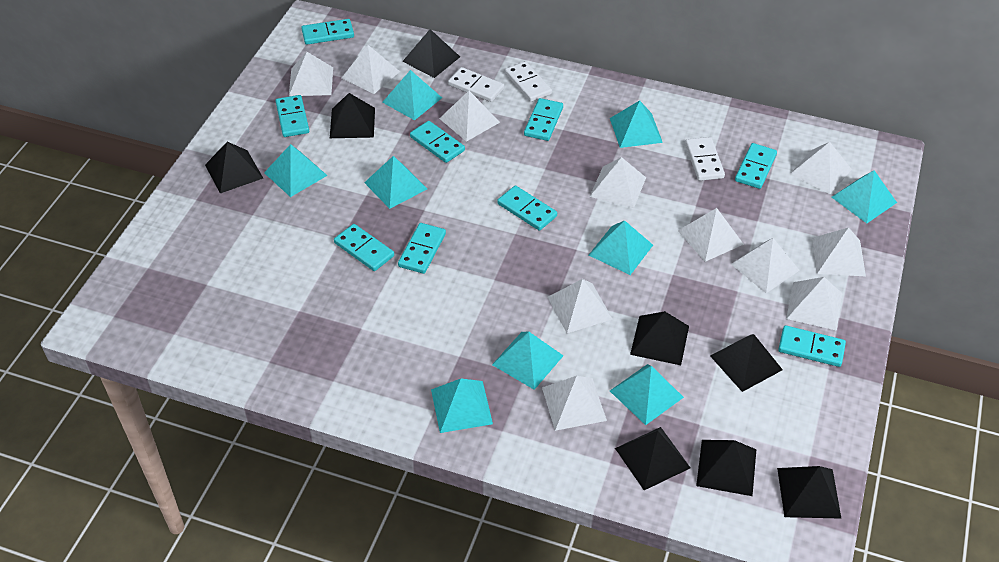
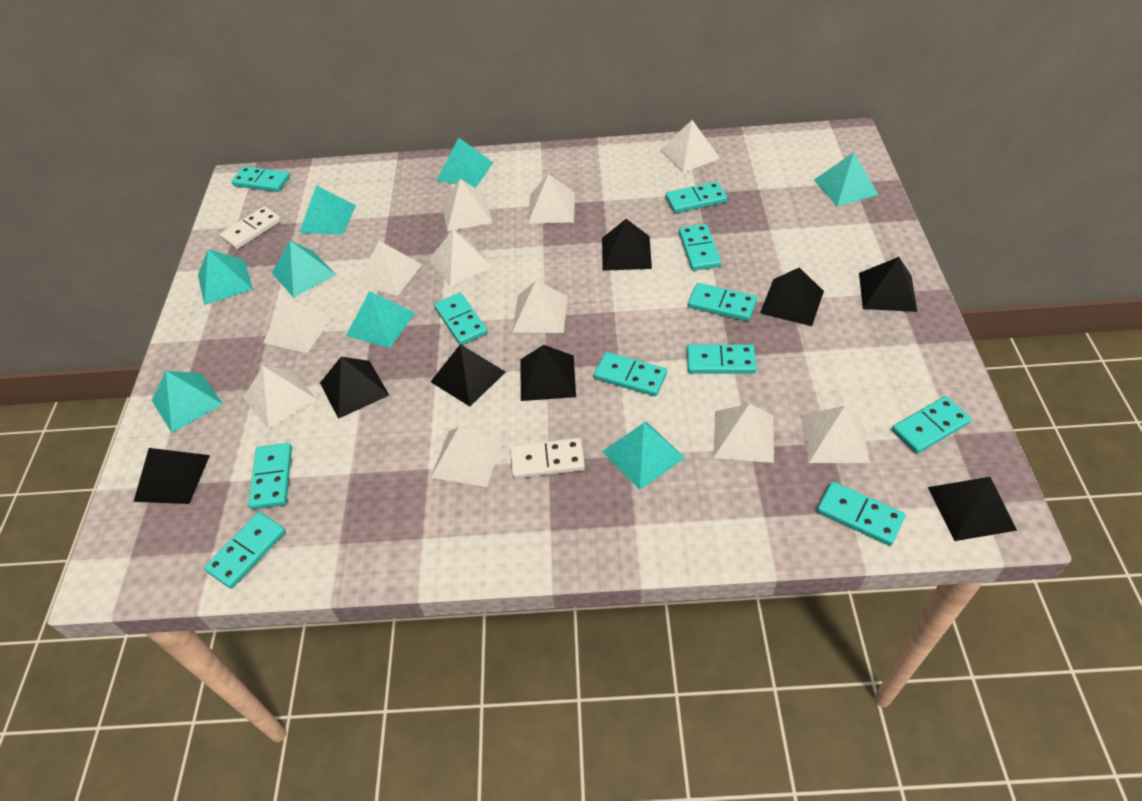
turquoise domino: 9 -> 11
turquoise pyramid: 9 -> 8
white domino: 3 -> 2

